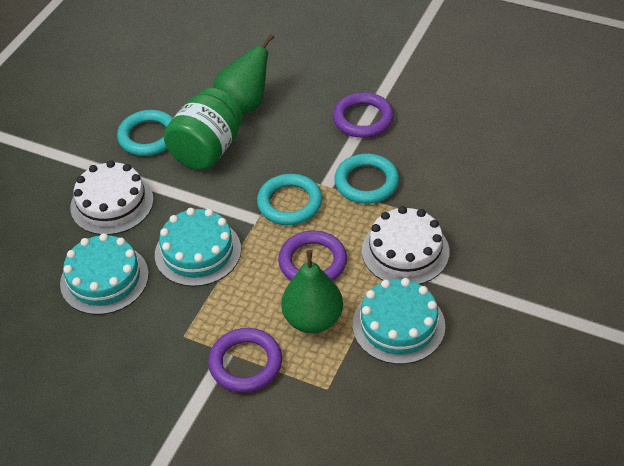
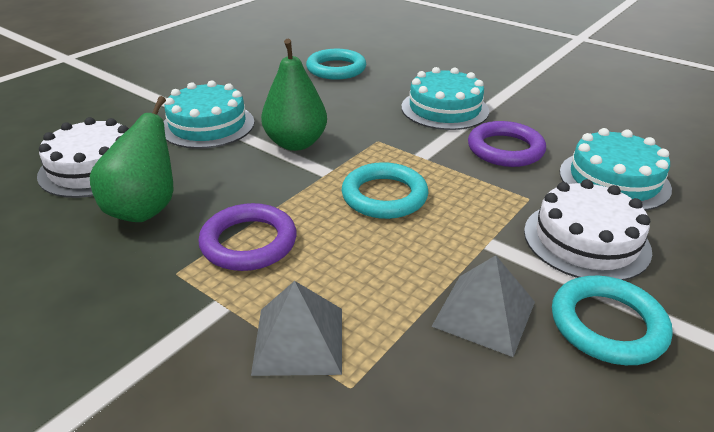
green jar: 1 -> 0
grey pyramid: 0 -> 2
purple ring: 3 -> 2

